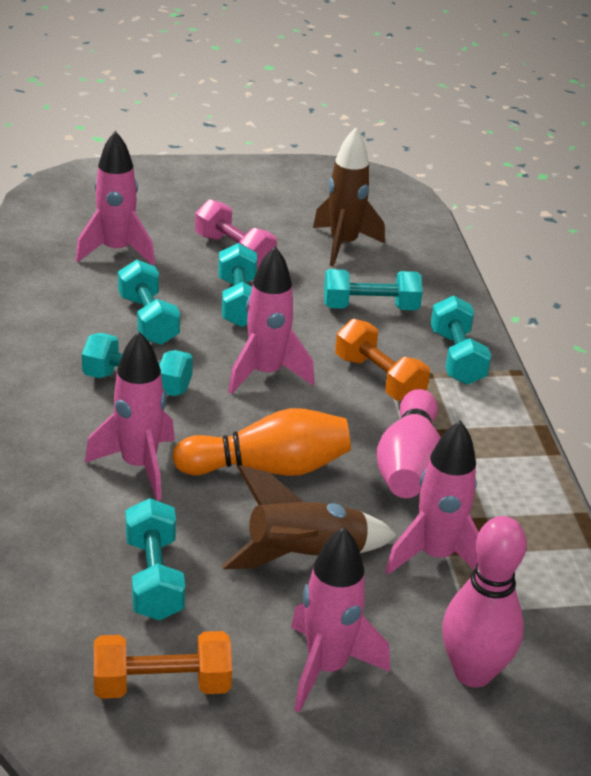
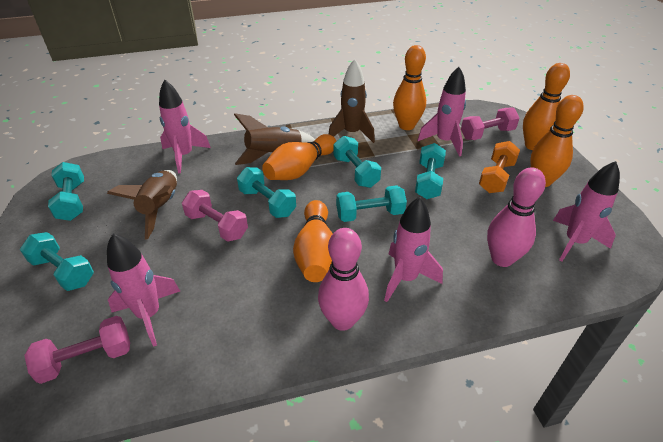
brown rocket: 2 -> 3
orange bowling pin: 1 -> 5
orange dumbbell: 2 -> 1
pink dumbbell: 1 -> 3

